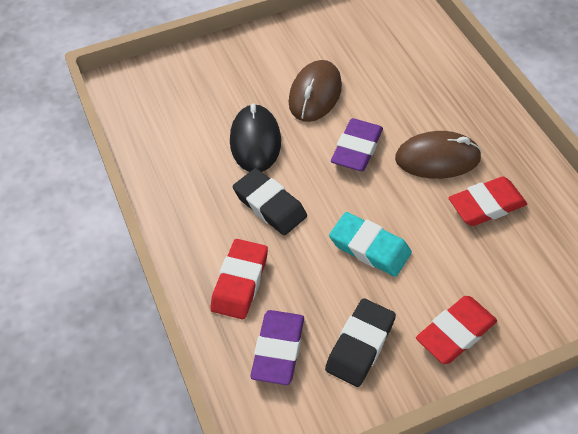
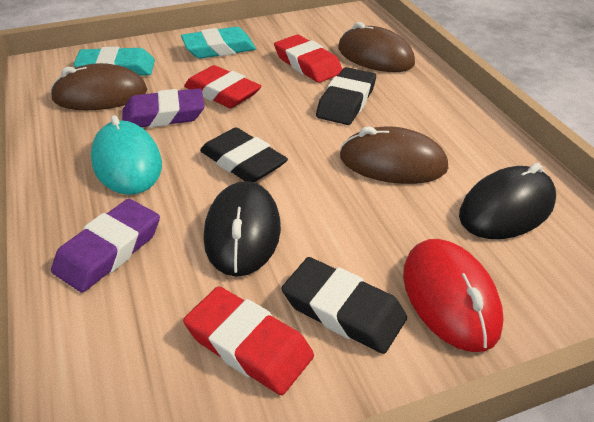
black eraser: 2 -> 3
black mouse: 1 -> 2
brown mouse: 2 -> 3
red mouse: 0 -> 1
turquoise eraser: 1 -> 2
turquoise mouse: 0 -> 1

